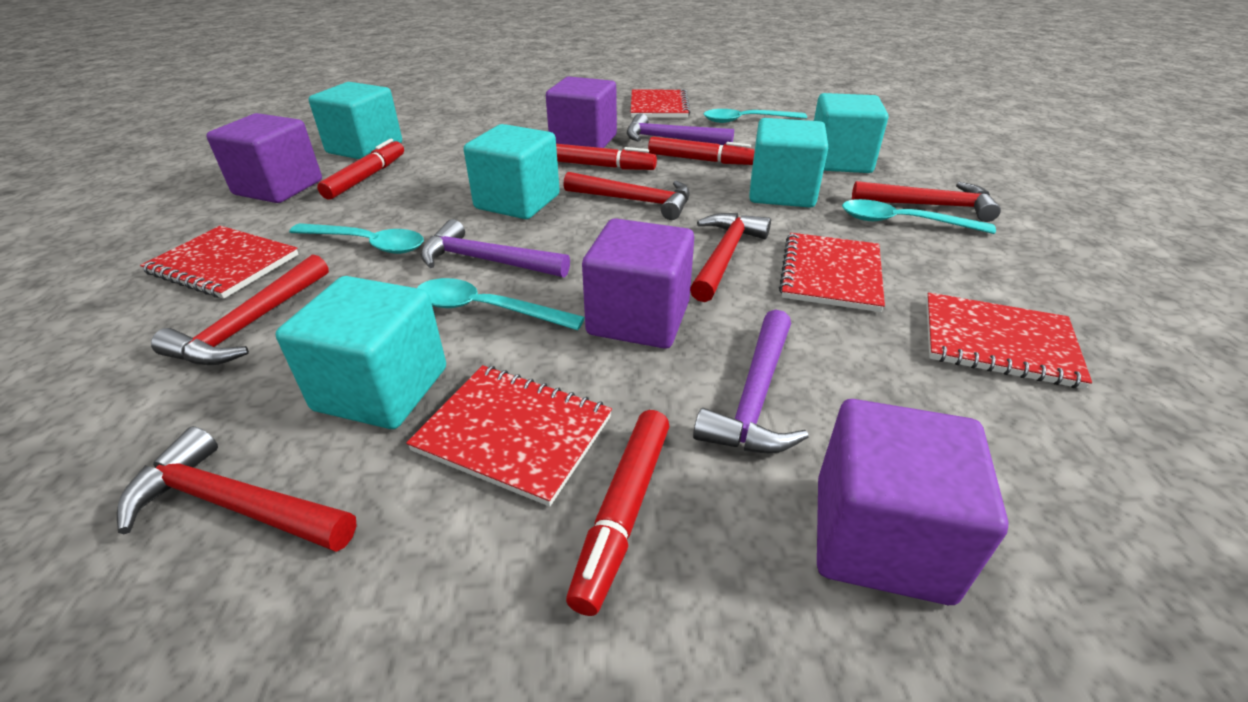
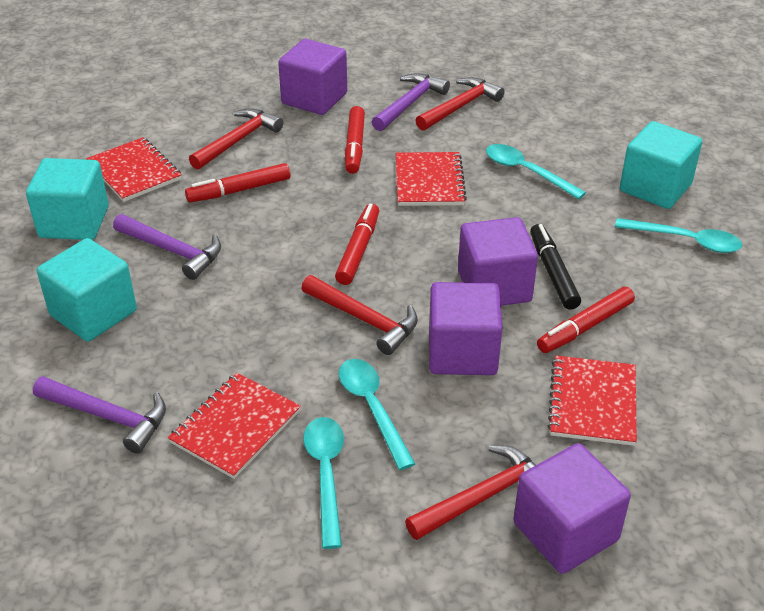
black marker: 0 -> 1
red hammer: 5 -> 4
red notebook: 5 -> 4
turquoise cube: 5 -> 3

